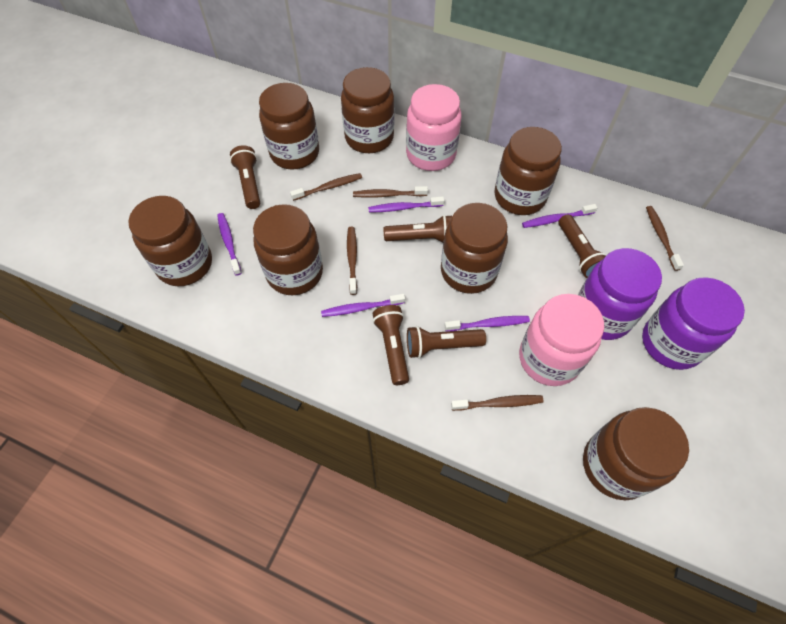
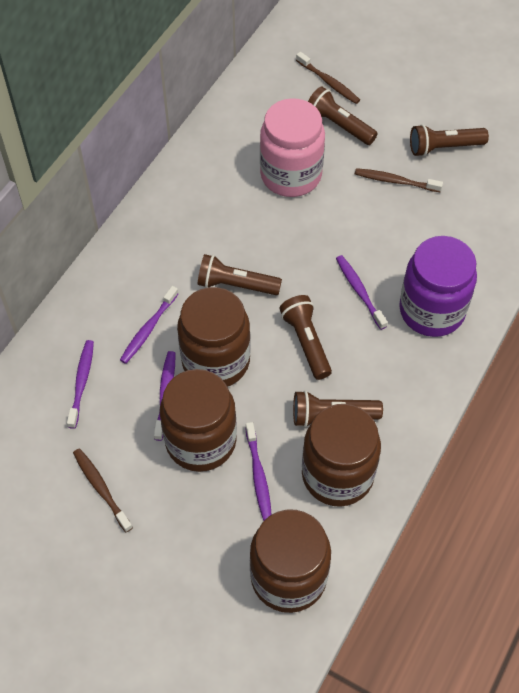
brown jar: 7 -> 4
brown toothbrush: 5 -> 3
pink jar: 2 -> 1
purple jar: 2 -> 1

